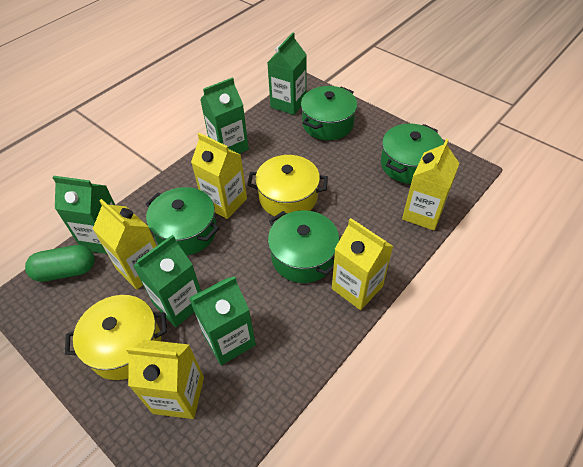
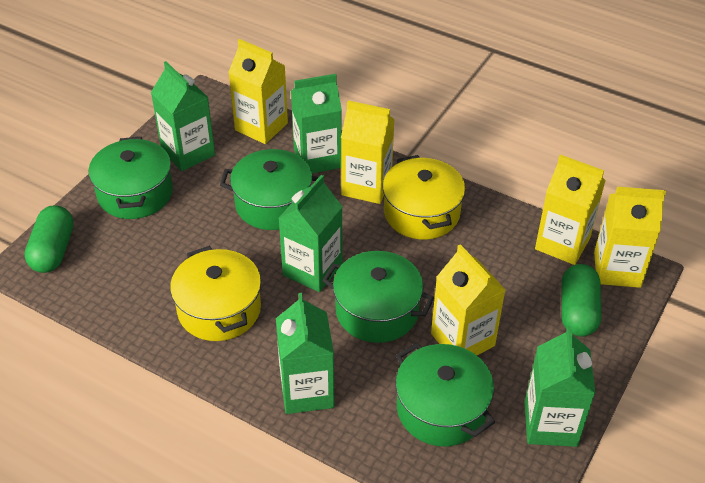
green capsule: 1 -> 2

